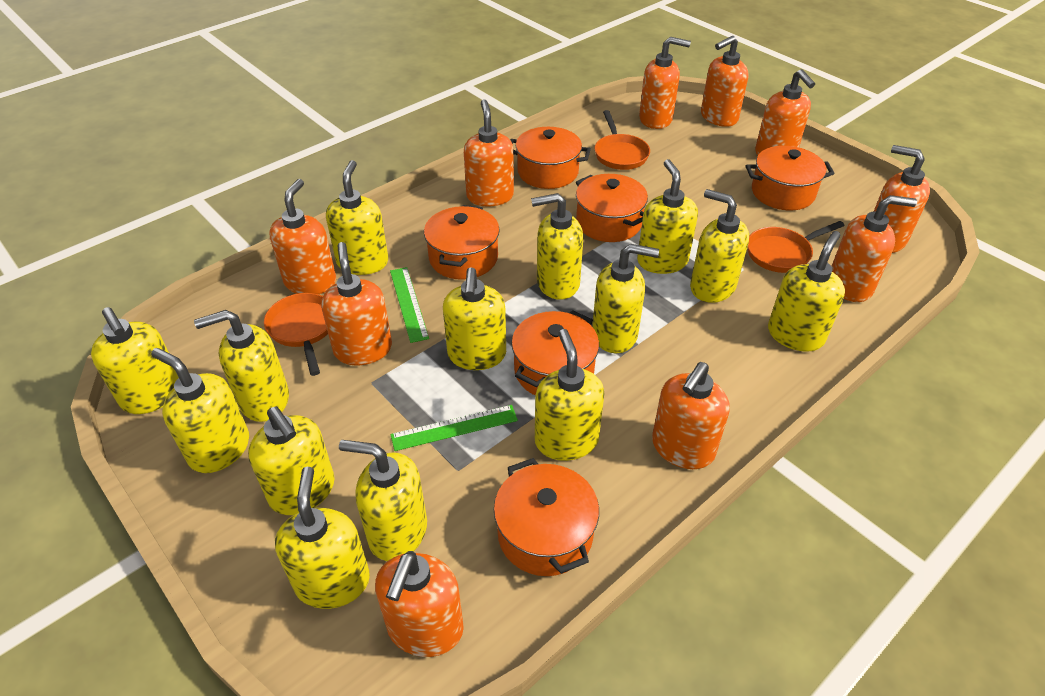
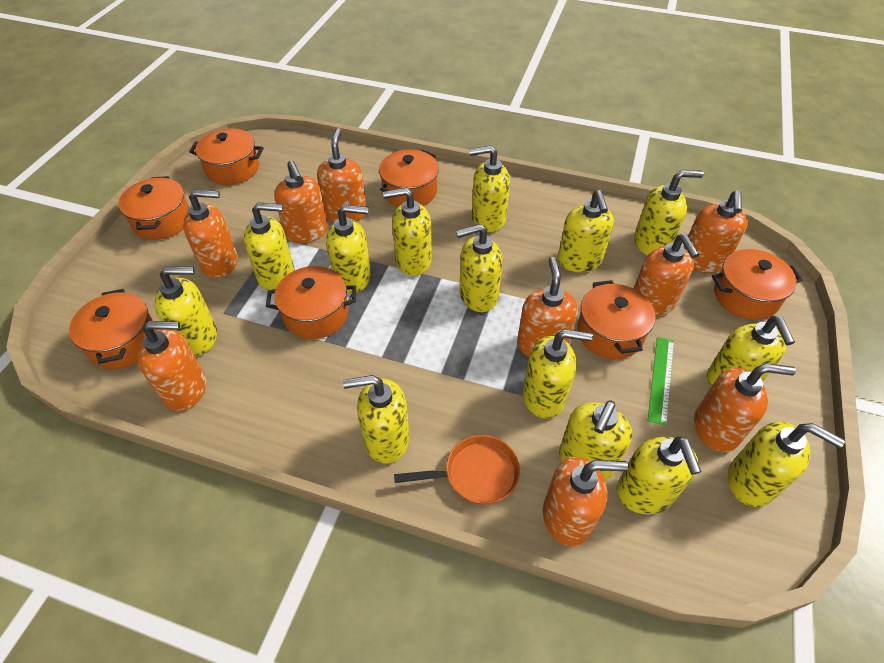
green ruler: 2 -> 1
orange pan: 3 -> 1
orange pot: 6 -> 7
orange soap dispenser: 10 -> 9

